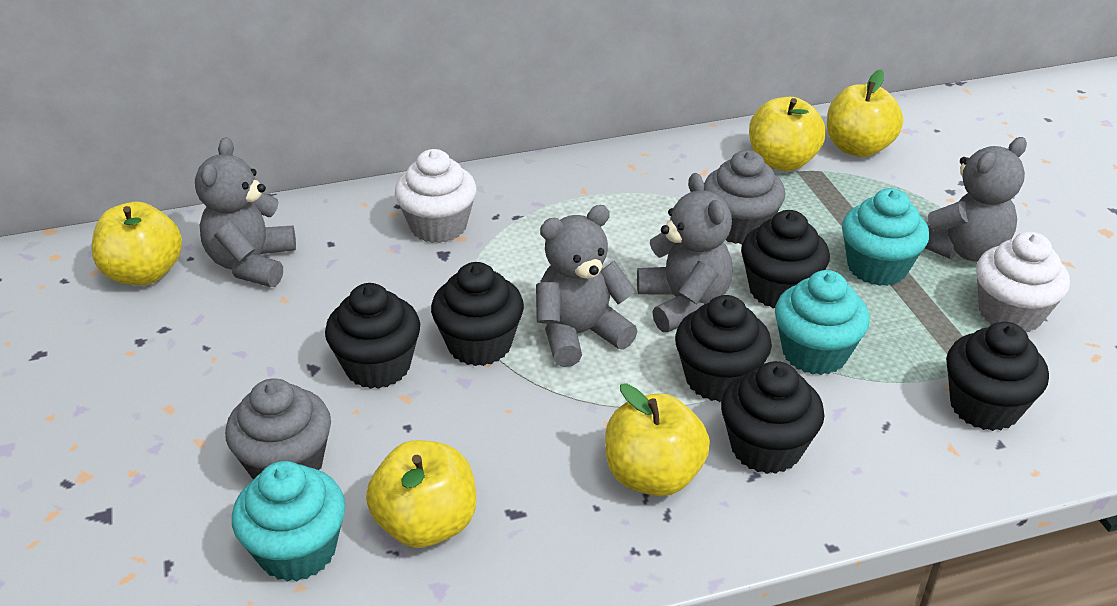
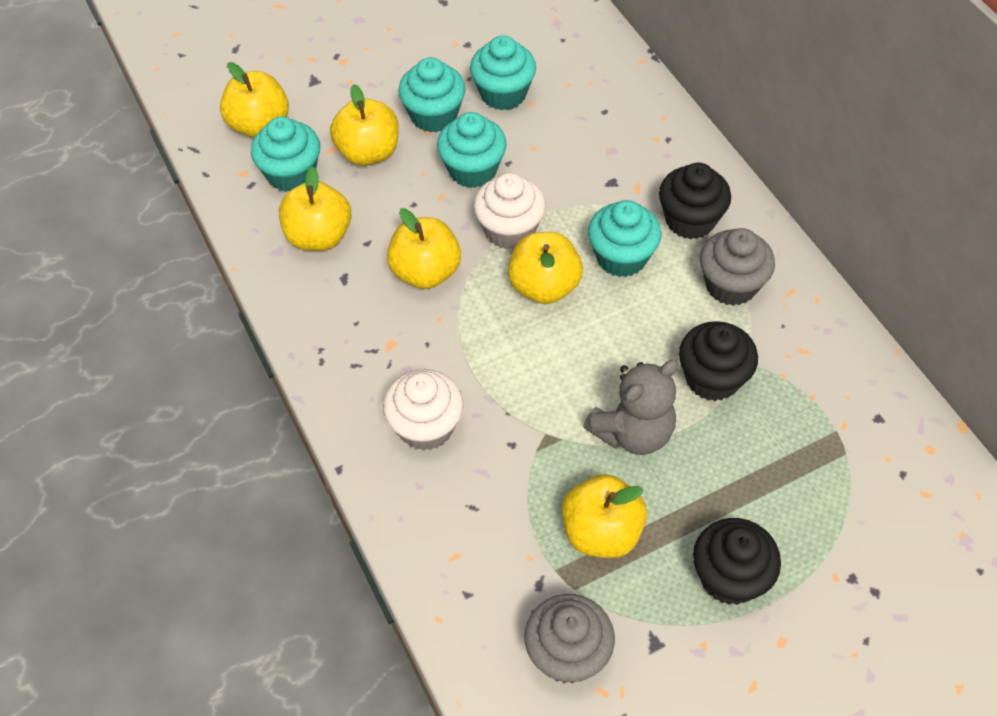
black cupcake: 6 -> 3
grey teddy bear: 4 -> 1
turquoise cupcake: 3 -> 5
yellow apple: 5 -> 6

